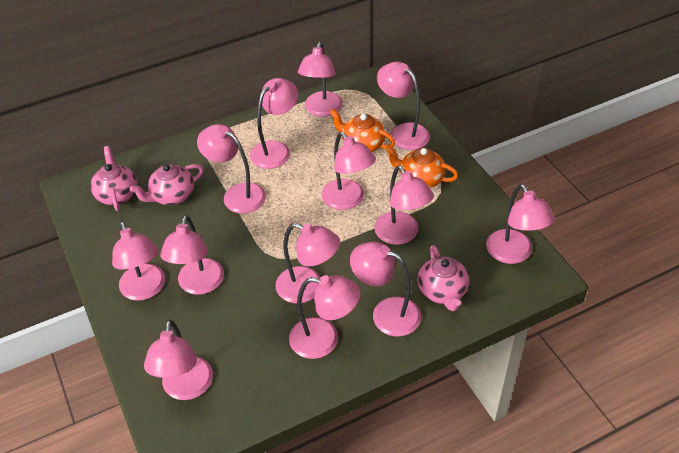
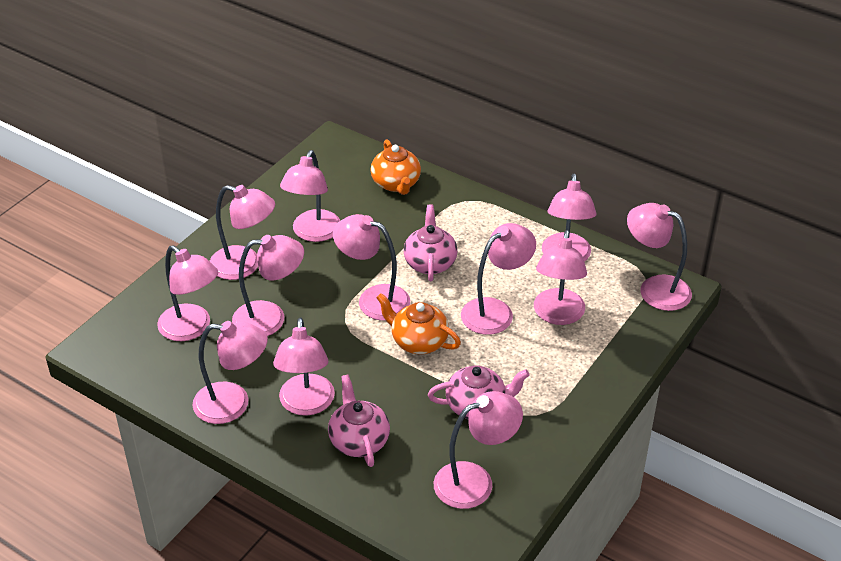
pink lamp: 13 -> 12

